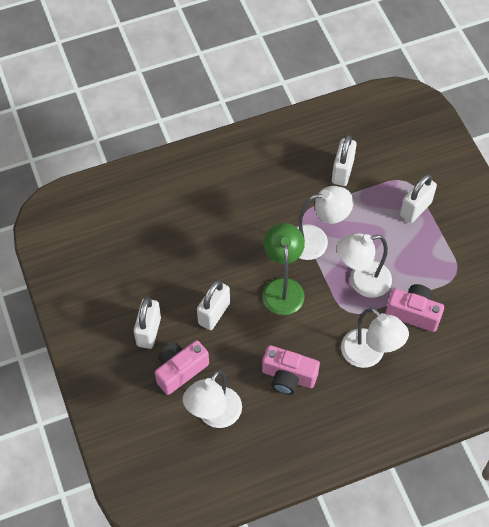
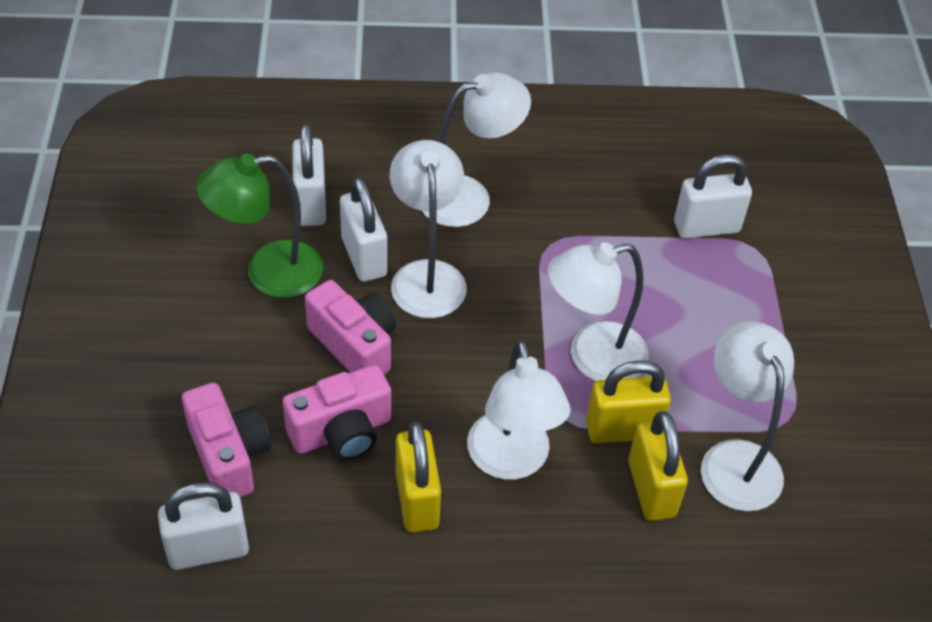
white lamp: 4 -> 5
yellow padlock: 0 -> 3

